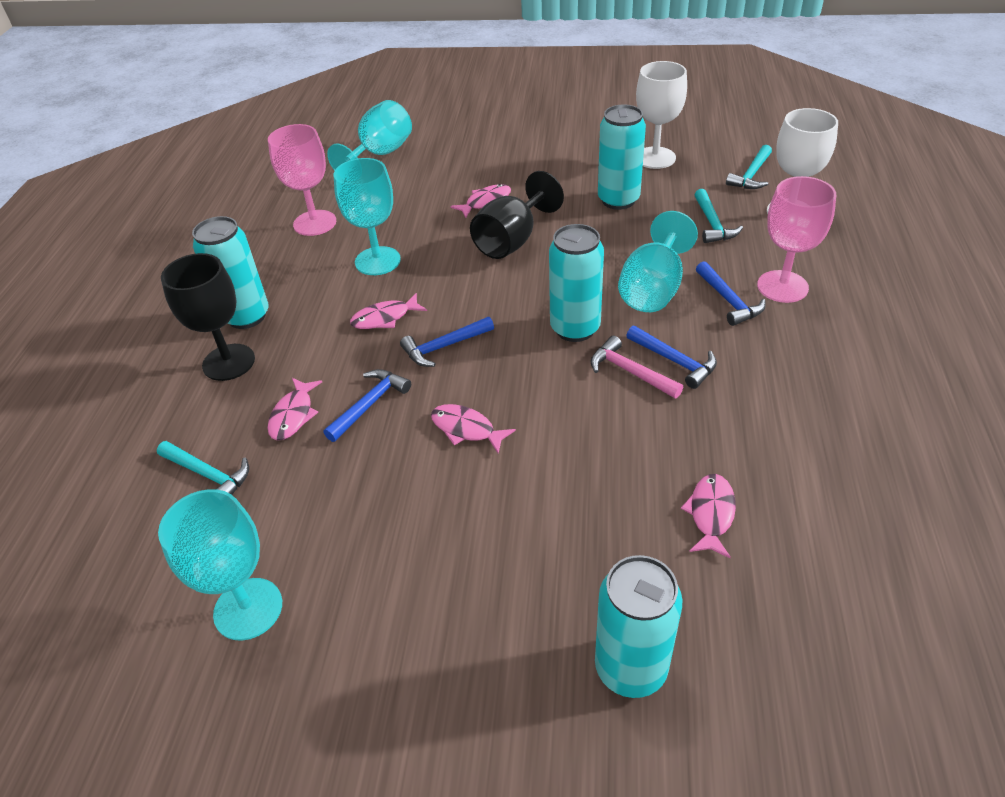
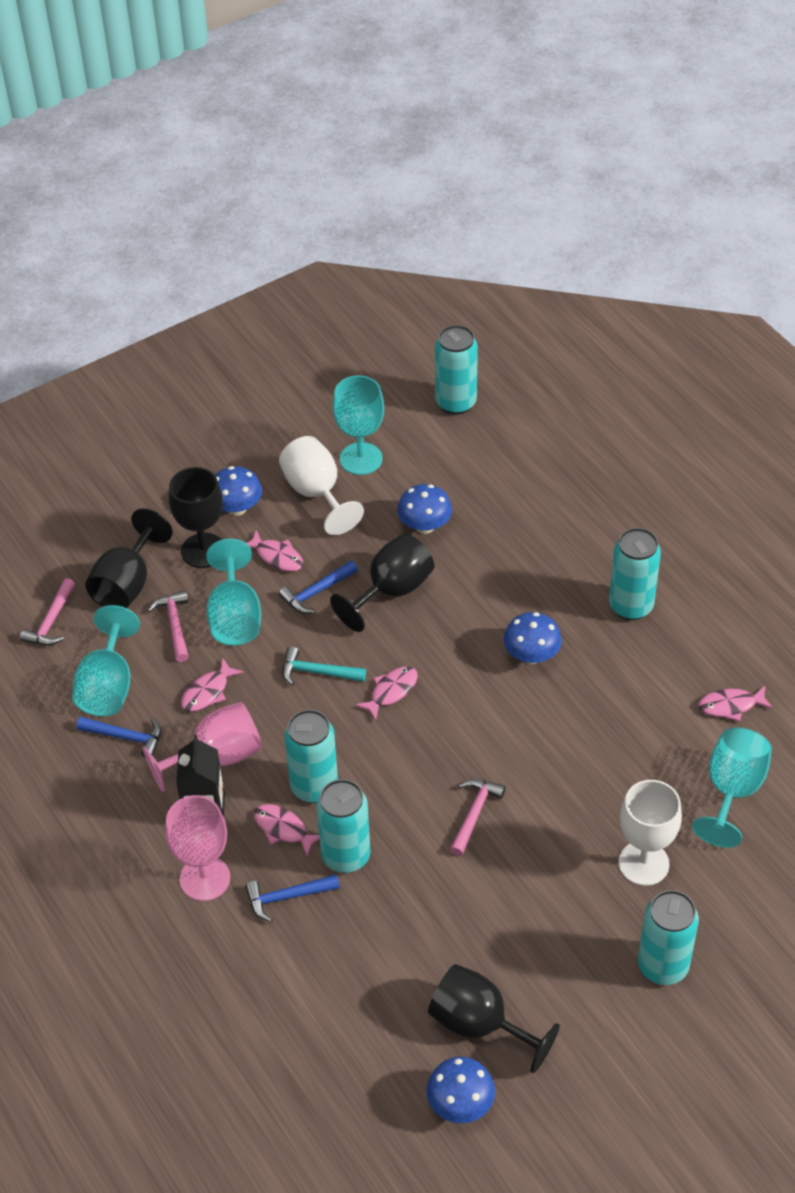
black carton: 0 -> 1
black goblet: 2 -> 4
blue hammer: 4 -> 3
blue mushroom: 0 -> 4
pink hammer: 1 -> 3
turquoise can: 4 -> 5
turquoise hammer: 3 -> 1

